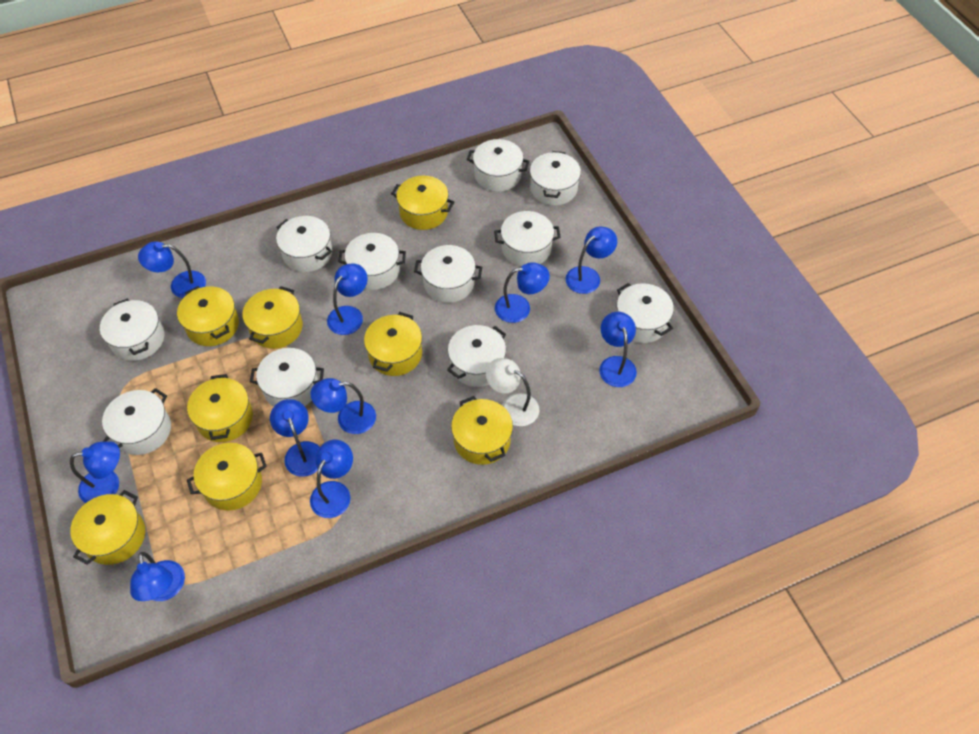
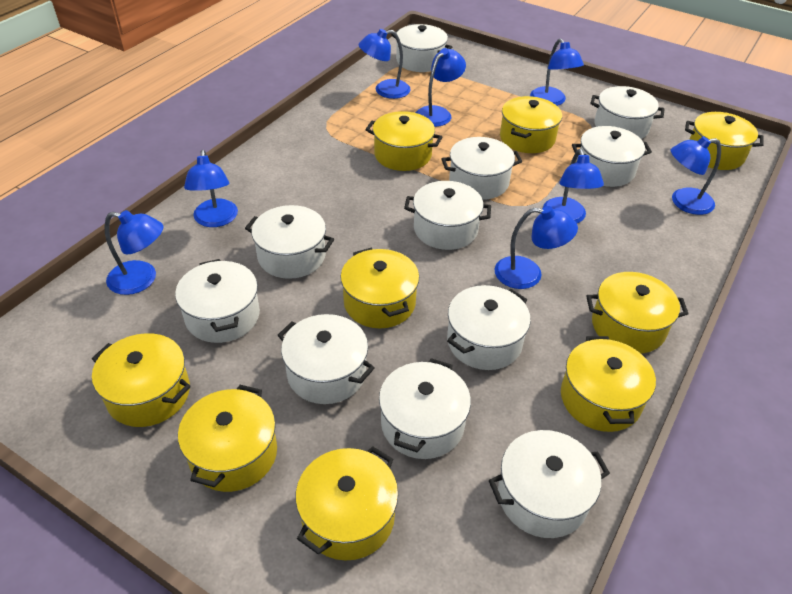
blue lamp: 10 -> 8
white lamp: 1 -> 0
yellow pot: 8 -> 9

